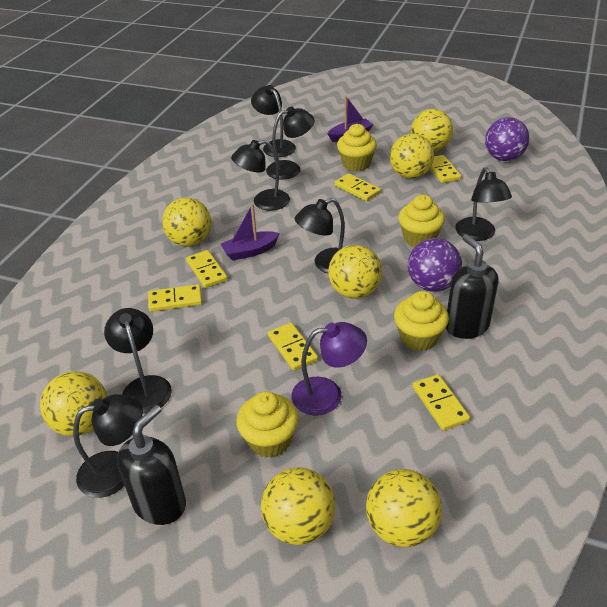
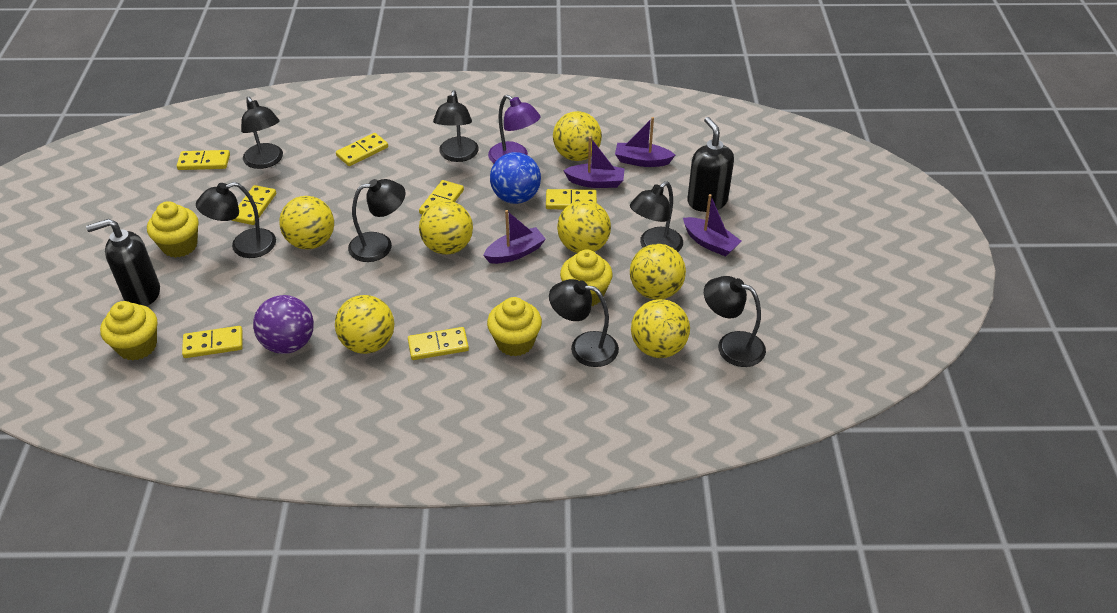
blue ball: 0 -> 1
purple ball: 2 -> 1
purple boat: 2 -> 4
yellow domino: 6 -> 7

